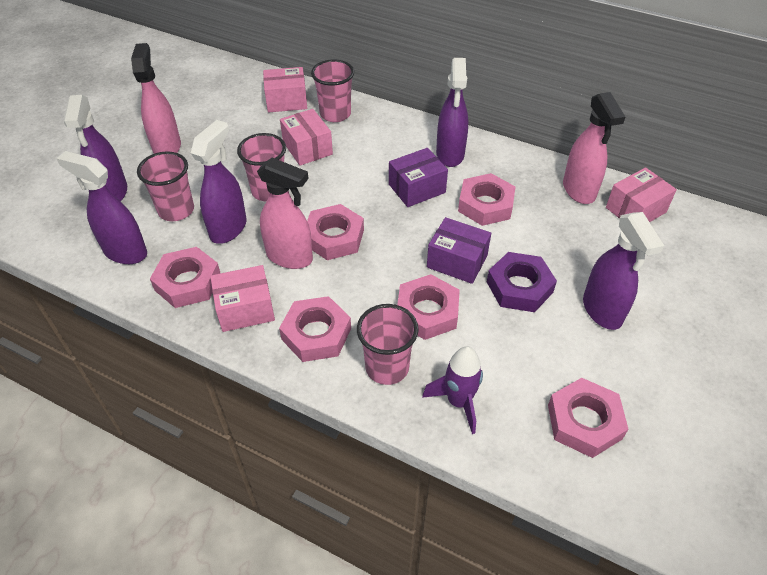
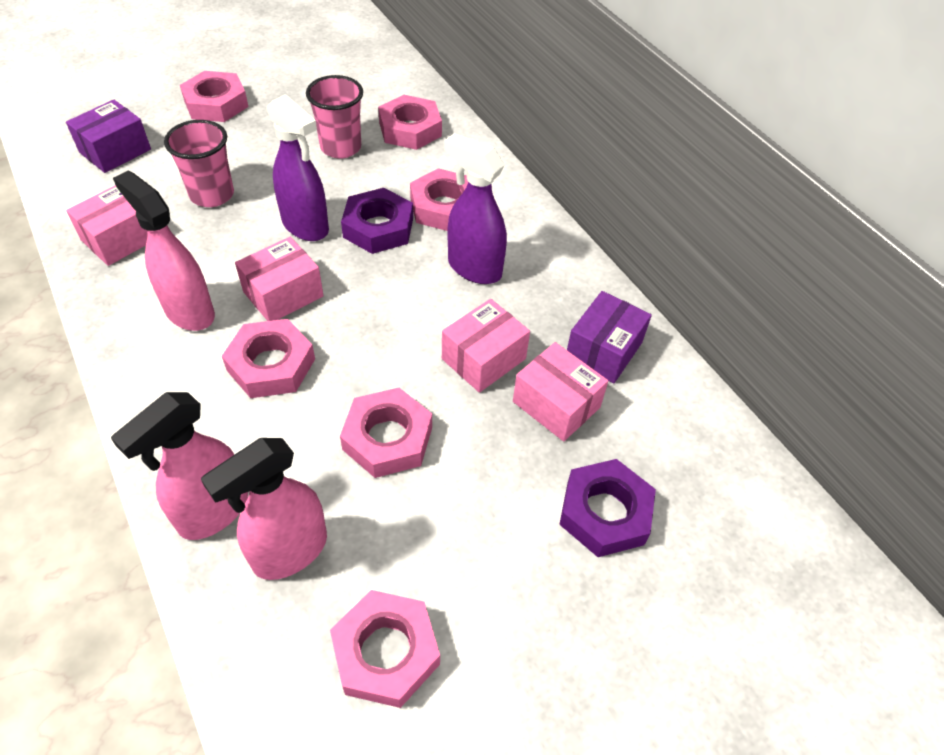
pink cup: 4 -> 2
purple nut: 1 -> 2
purple rocket: 1 -> 0
purple spray bottle: 5 -> 2

